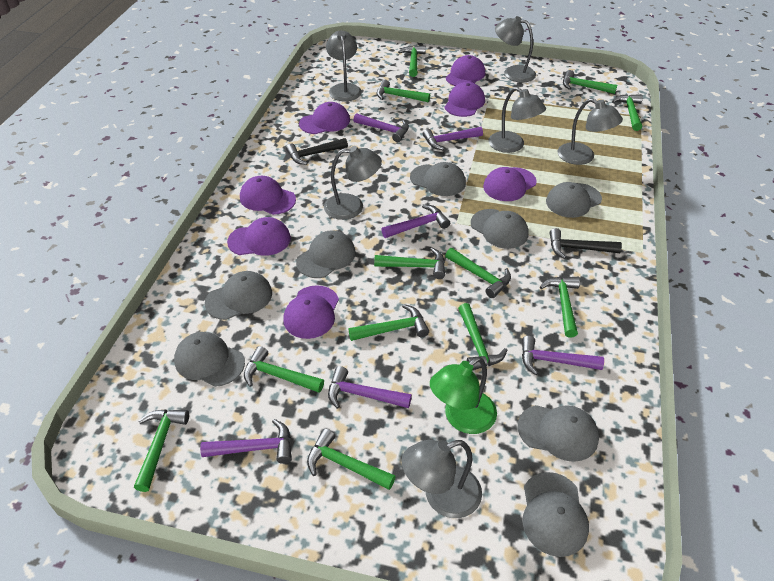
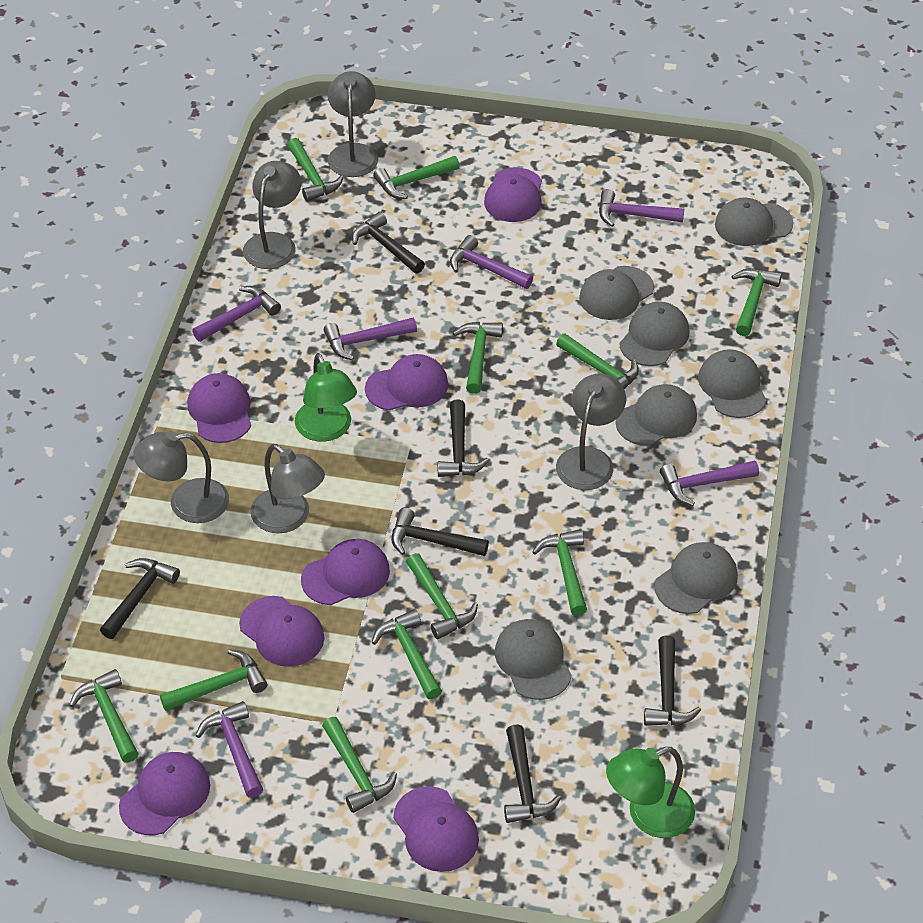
black hammer: 2 -> 6
green hammer: 12 -> 11
green lamp: 1 -> 2
grey cap: 8 -> 7
grey lamp: 6 -> 5

